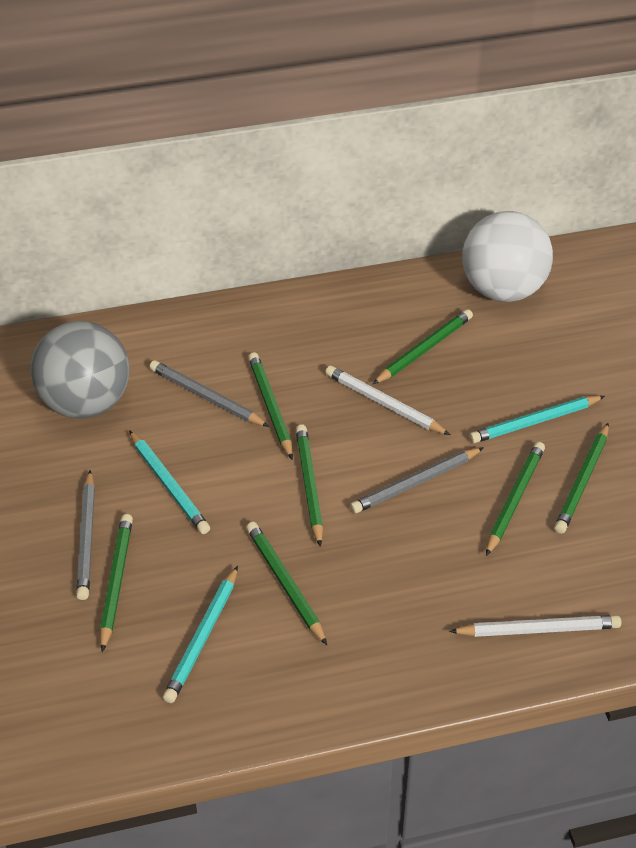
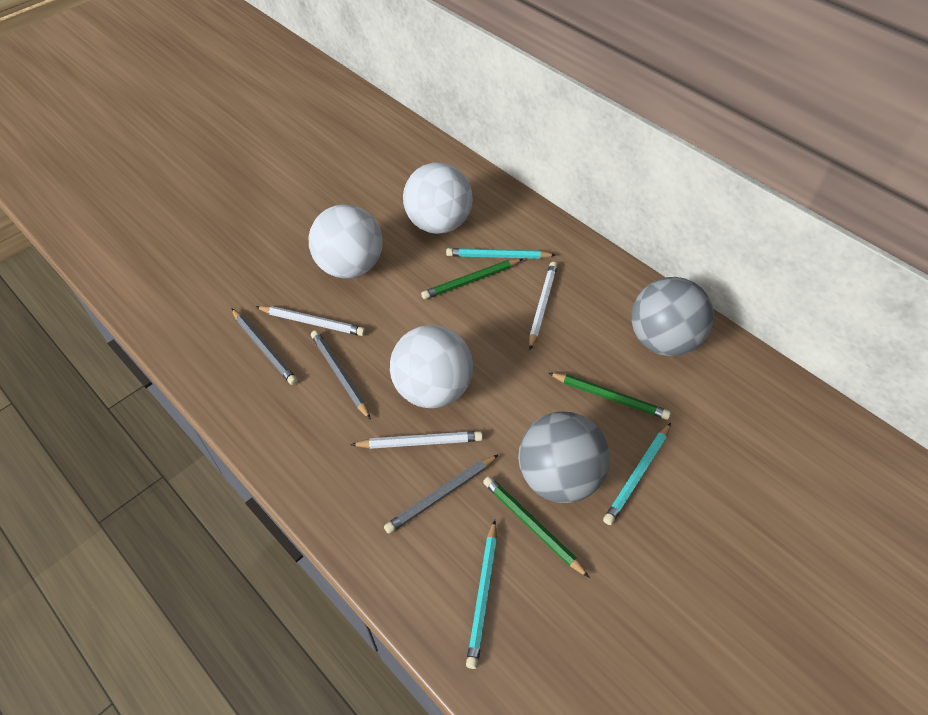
green pencil: 7 -> 3
grey ball: 1 -> 2
white ball: 1 -> 3
white pencil: 2 -> 3

